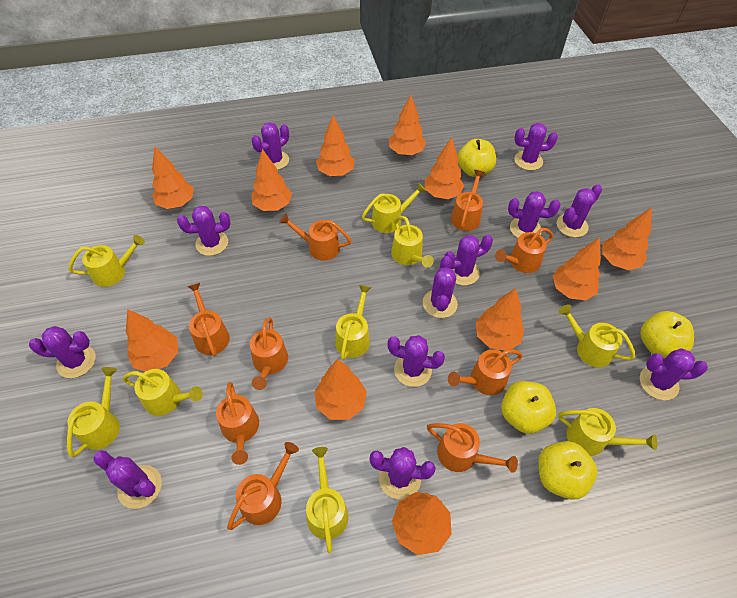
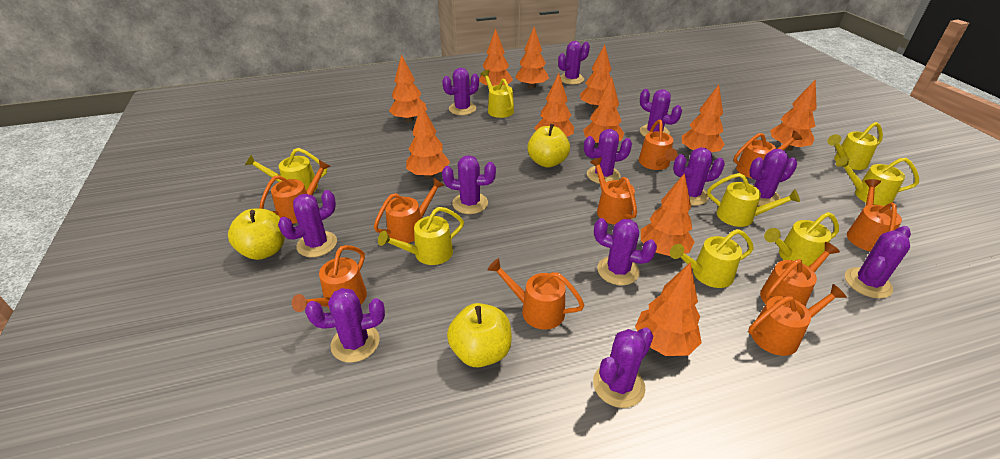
orange watering can: 9 -> 10
yellow apple: 4 -> 3
yellow watering can: 9 -> 8

